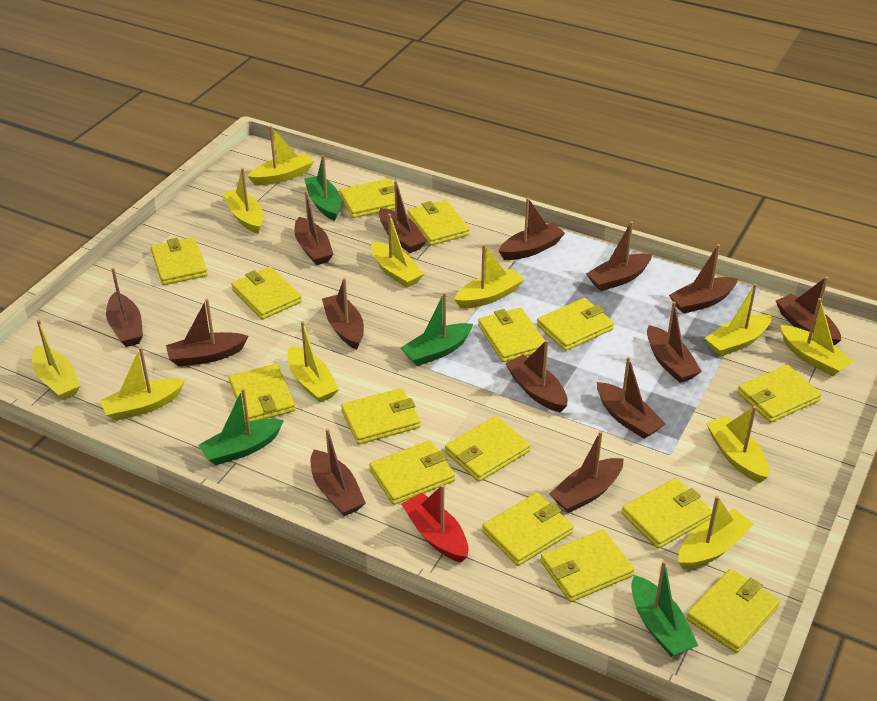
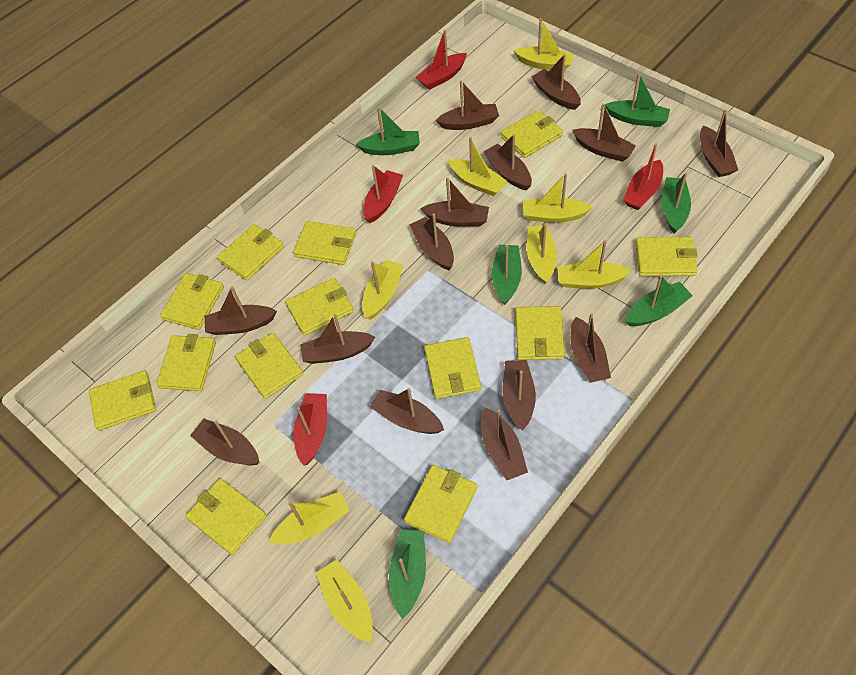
green boat: 4 -> 6
red boat: 1 -> 4
yellow boat: 11 -> 8
yellow wallet: 15 -> 13

